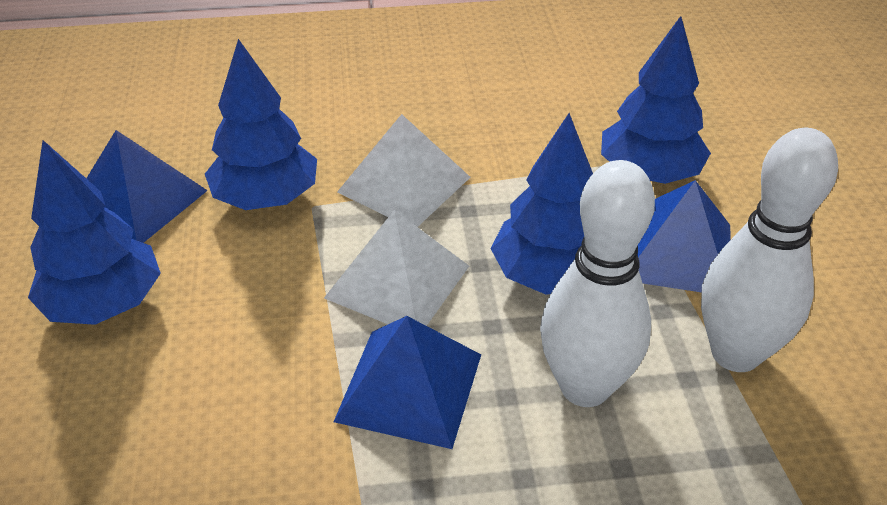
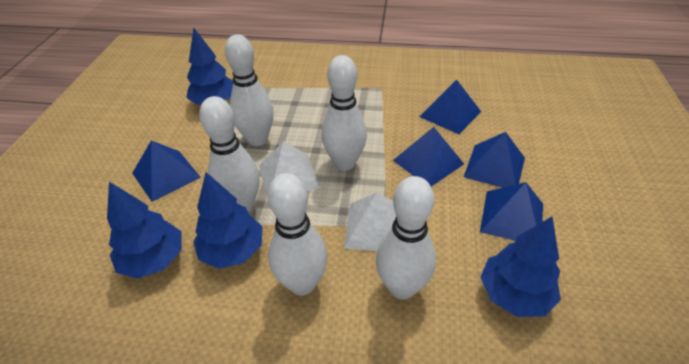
blue pyramid: 3 -> 5
white bowling pin: 2 -> 5

